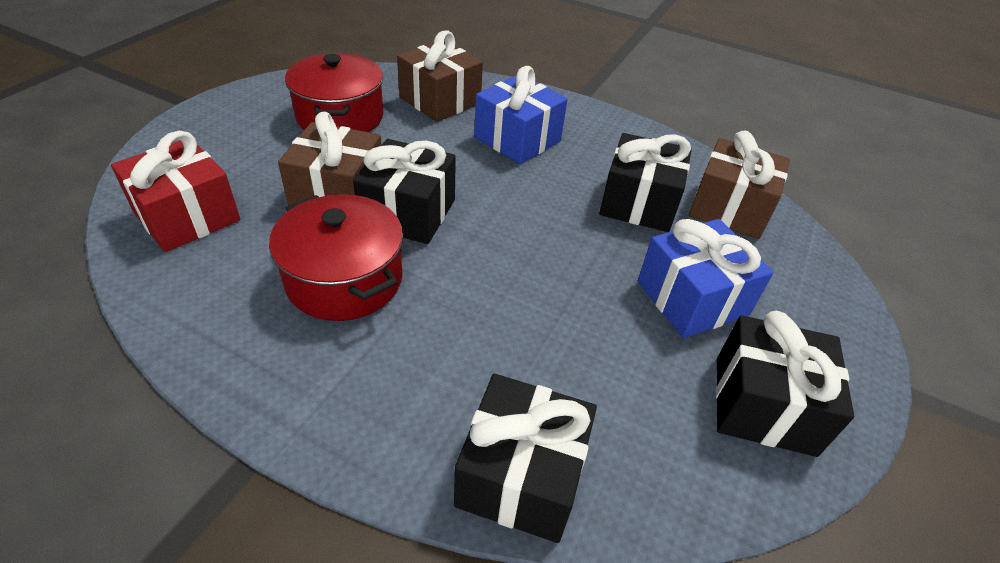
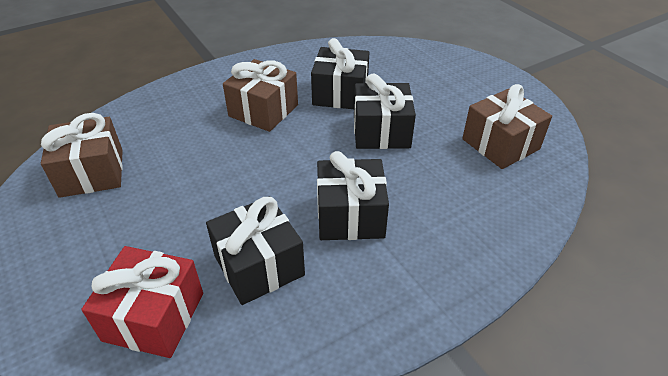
blue gift: 2 -> 0
red pot: 2 -> 0

